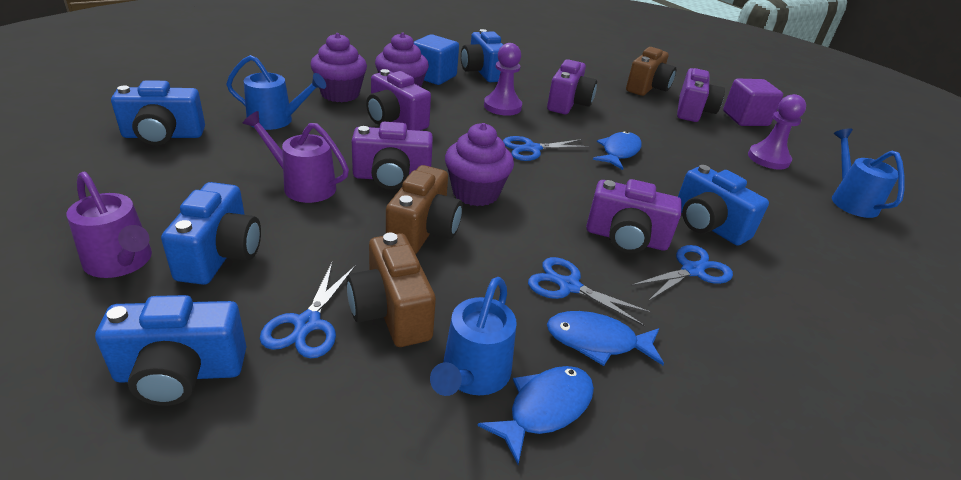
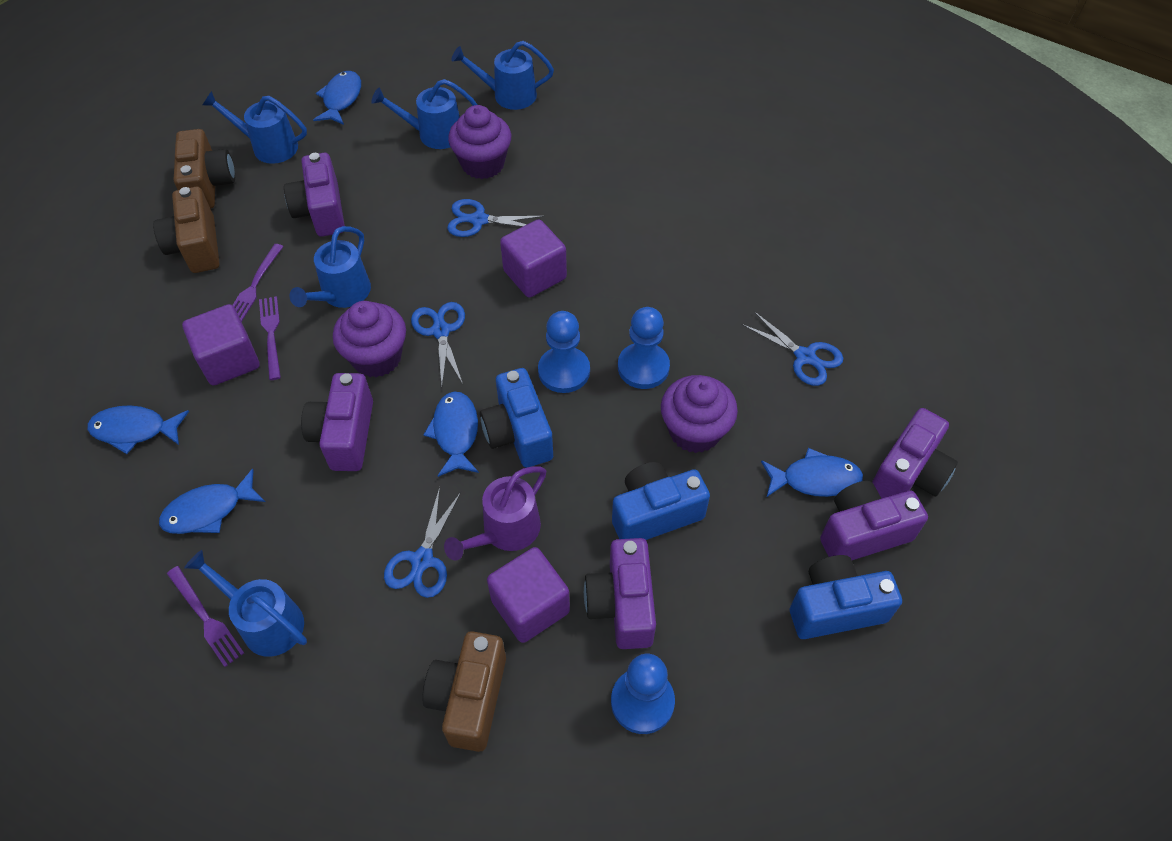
blue camera: 5 -> 3
blue cube: 1 -> 0
blue fish: 3 -> 5
blue pawn: 0 -> 3
blue watering can: 3 -> 5
purple cube: 1 -> 3
purple fork: 0 -> 3
purple pawn: 2 -> 0
purple watering can: 2 -> 1

